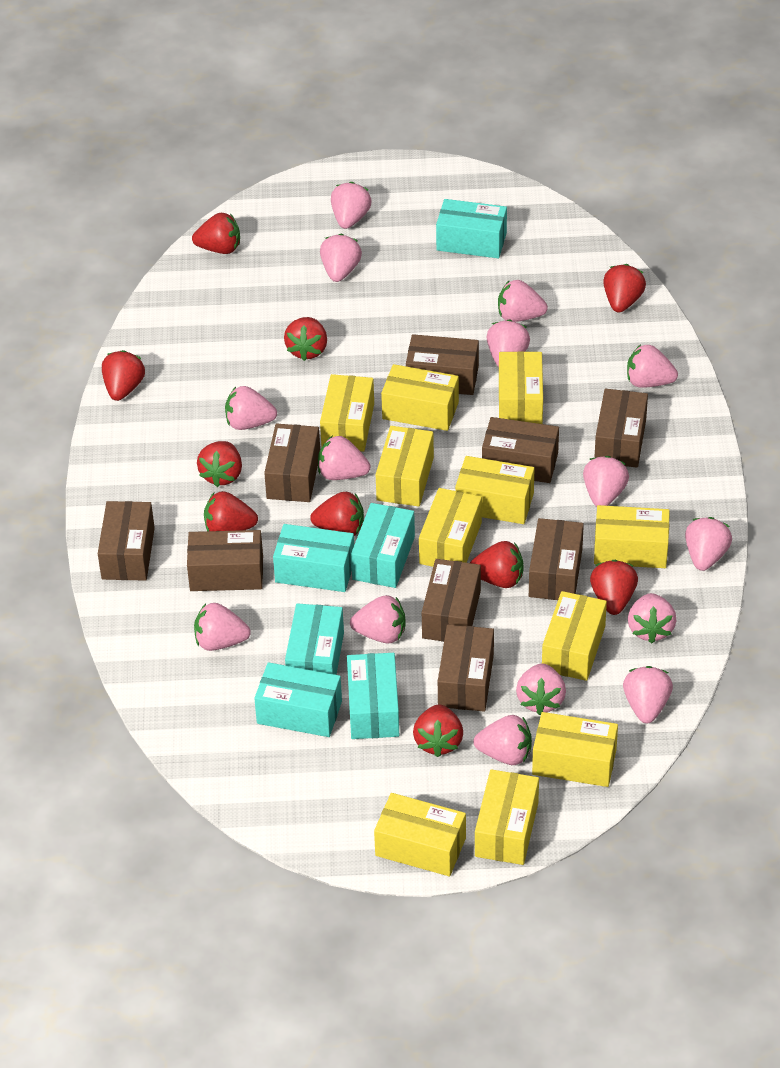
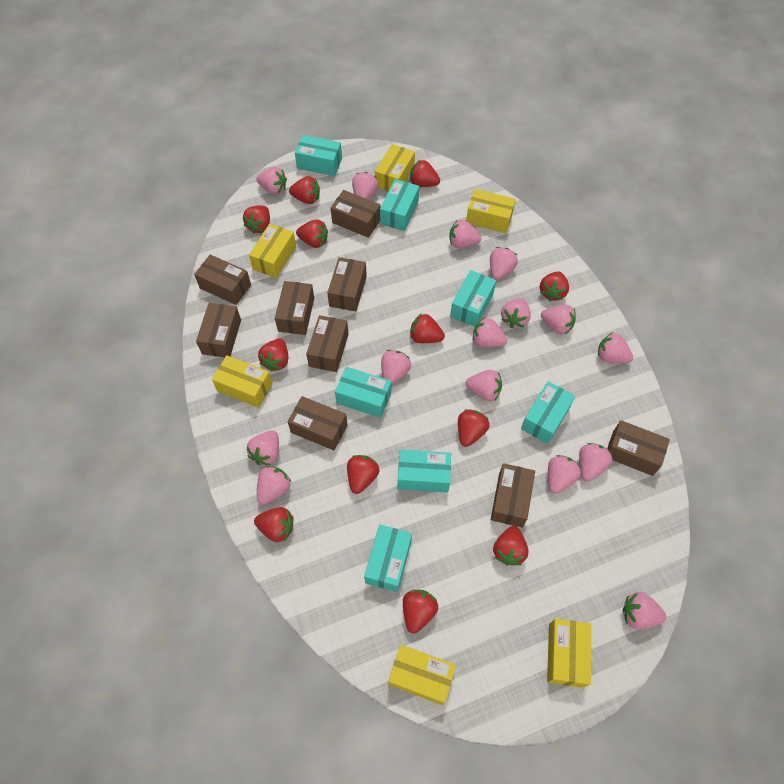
red strawberry: 10 -> 12
turquoise box: 6 -> 7
yellow box: 11 -> 6

